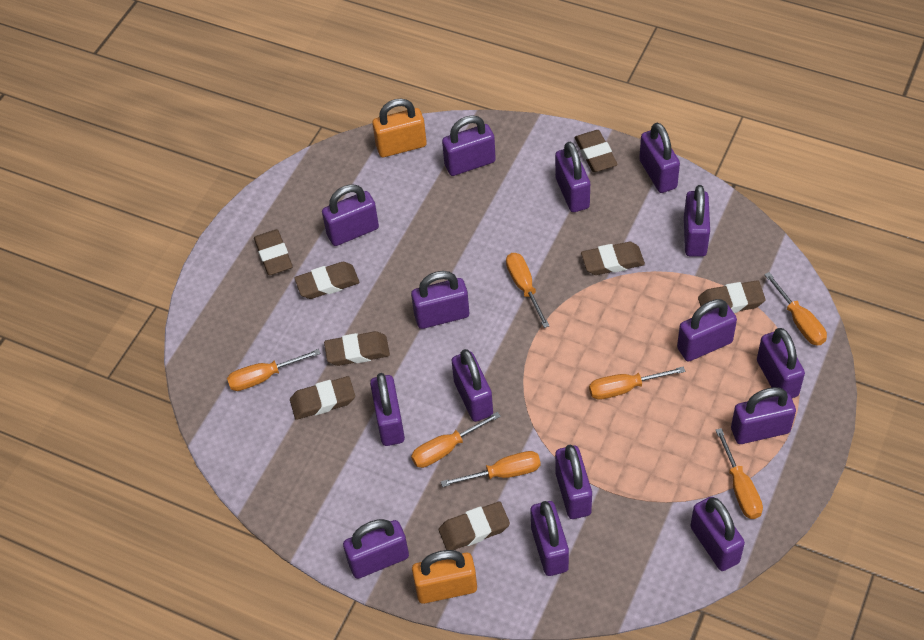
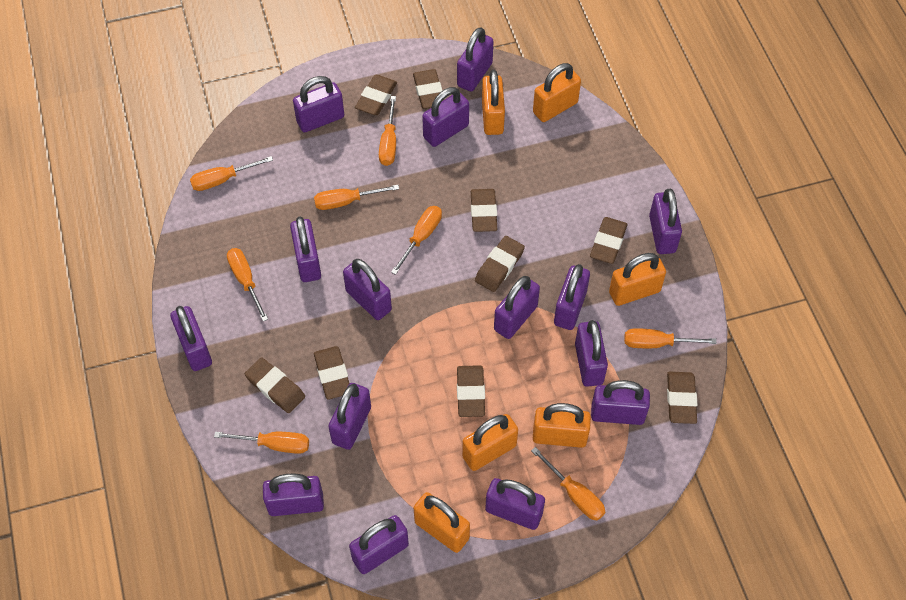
brown eraser: 8 -> 9
orange padlock: 2 -> 6
orange screwdriver: 7 -> 8

